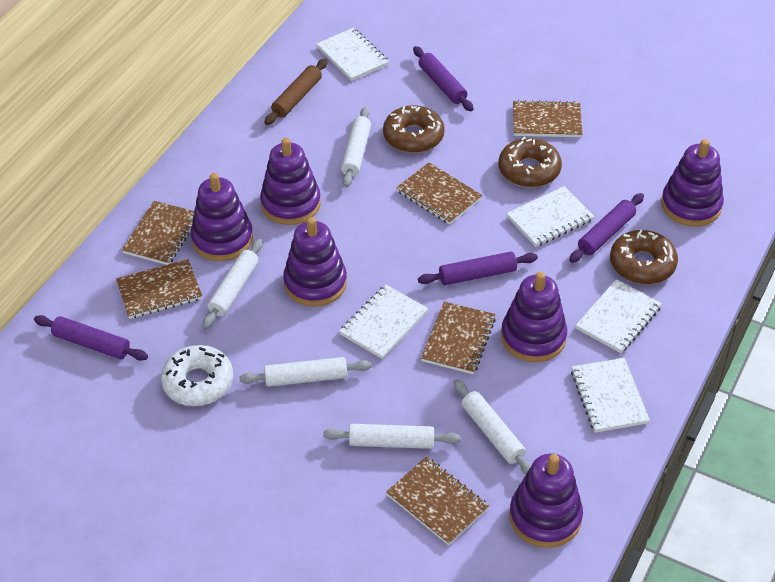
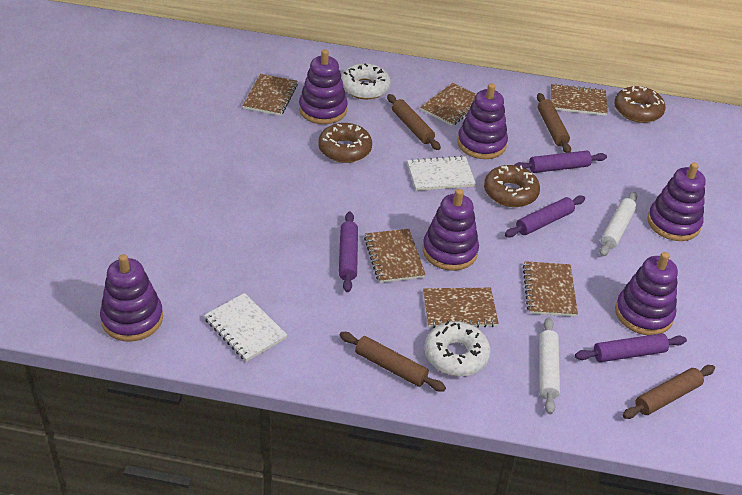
brown rolling pin: 1 -> 4
white donut: 1 -> 2
white notebook: 5 -> 2
white rolling pin: 5 -> 2

